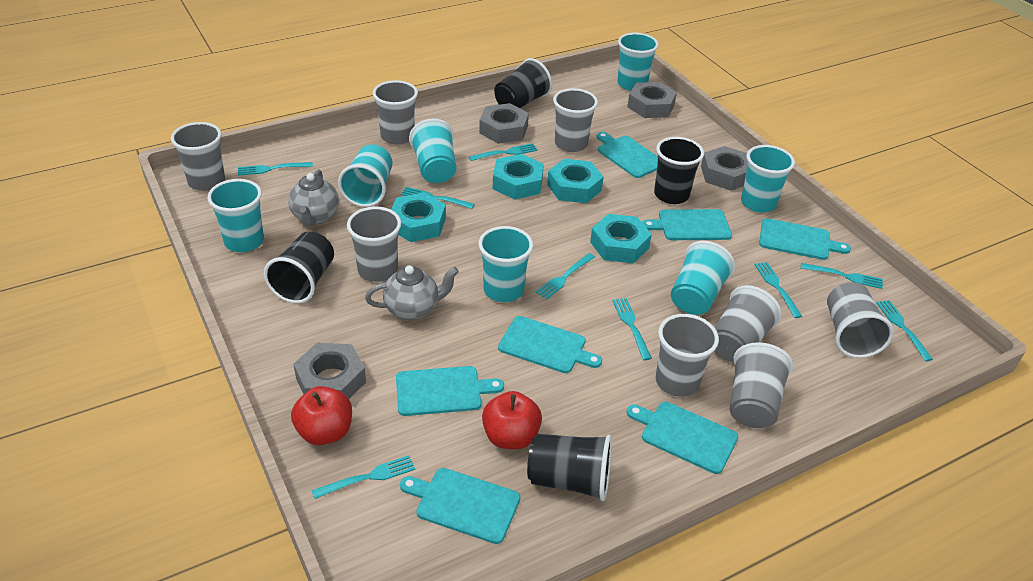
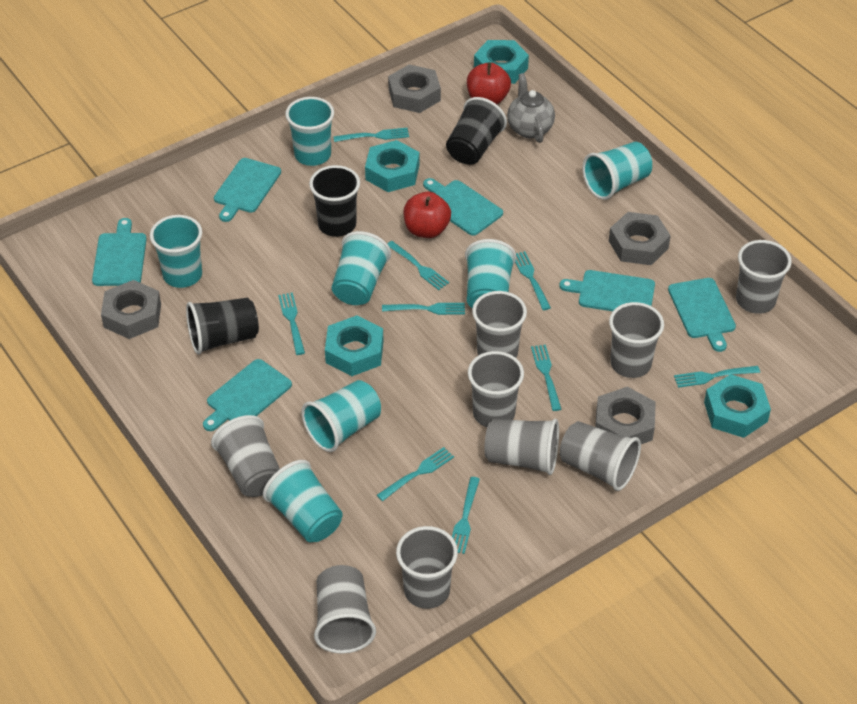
black cup: 4 -> 3
grey cup: 8 -> 9
grey teapot: 2 -> 1
turquoise cutting board: 7 -> 6

